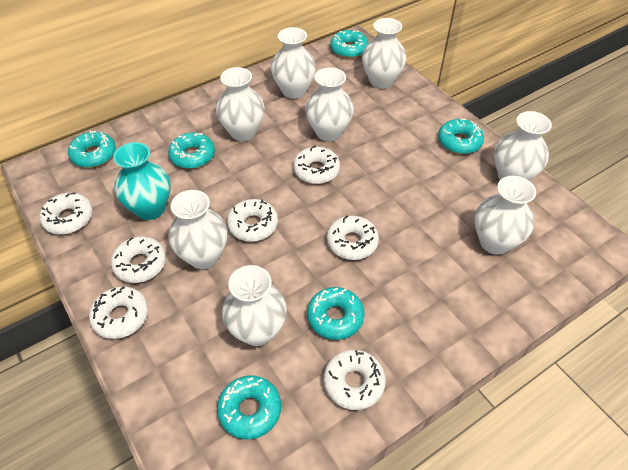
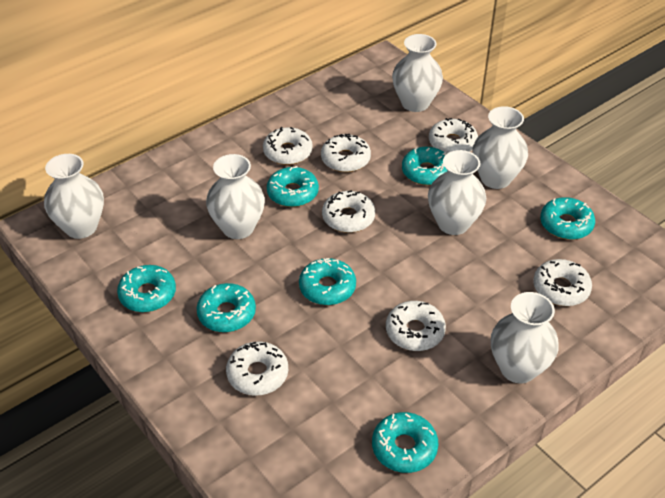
turquoise donut: 6 -> 7
turquoise vase: 1 -> 0
white vase: 8 -> 6

